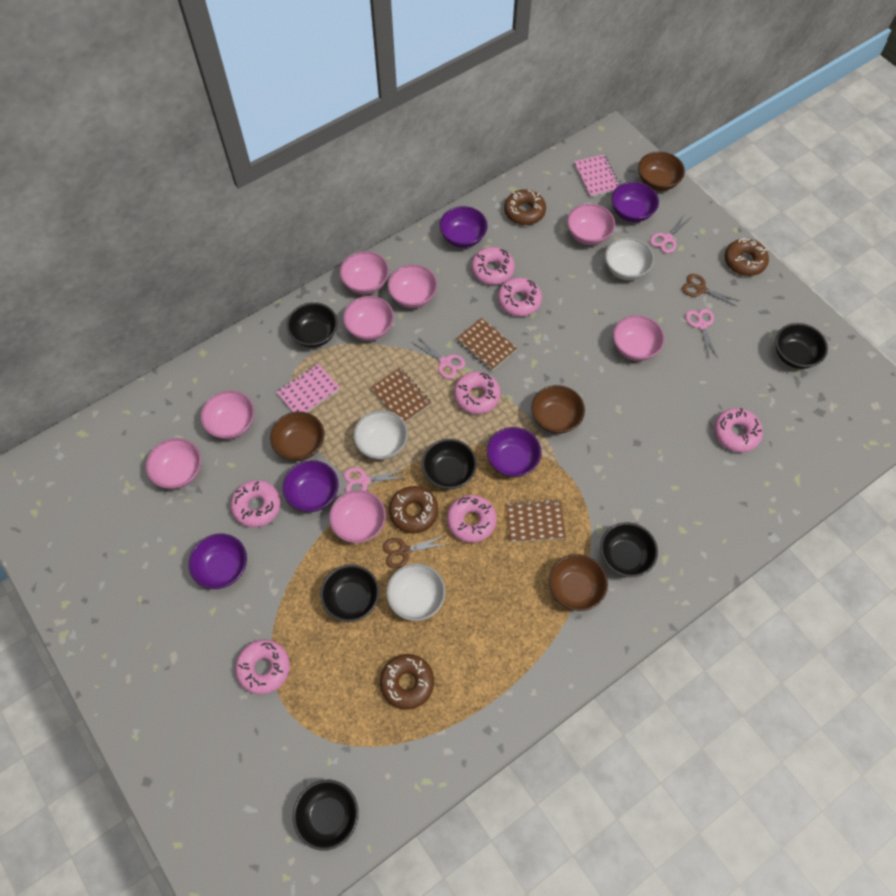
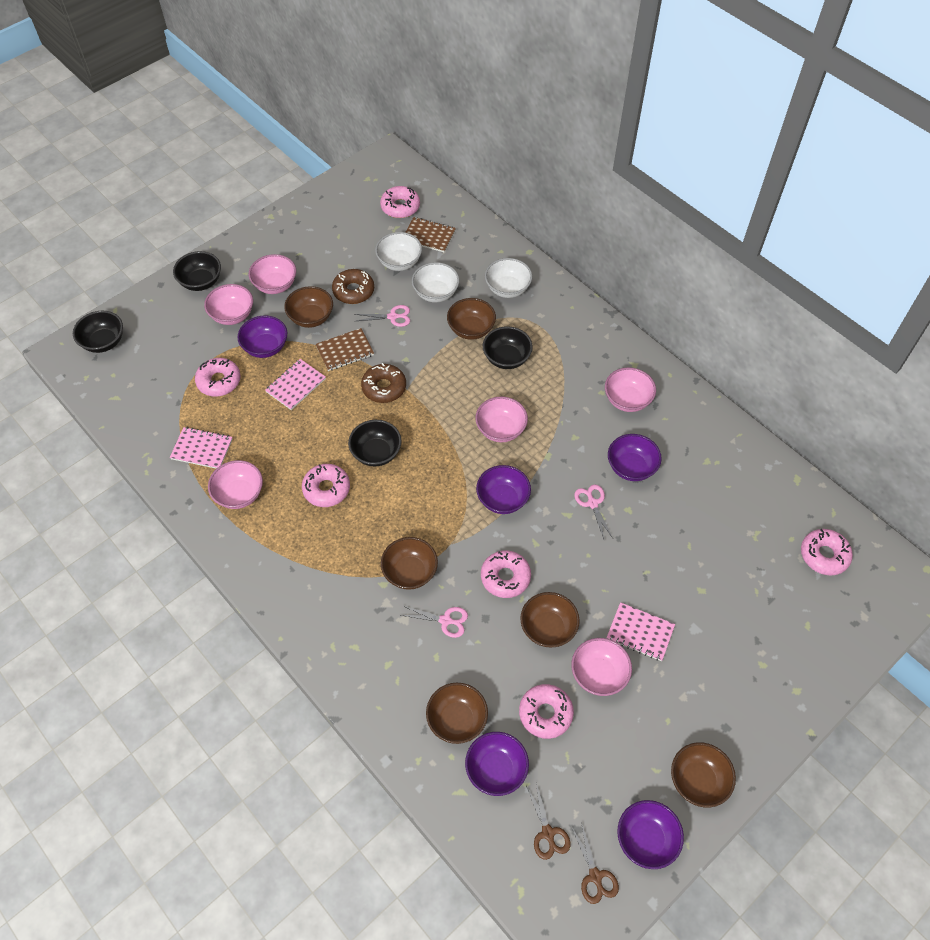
black bowl: 6 -> 4
brown bowl: 4 -> 6
brown donut: 4 -> 2
brown notebook: 3 -> 2
pink bowl: 8 -> 6
pink donut: 7 -> 6
pink notebook: 2 -> 3
pink scissors: 4 -> 3

